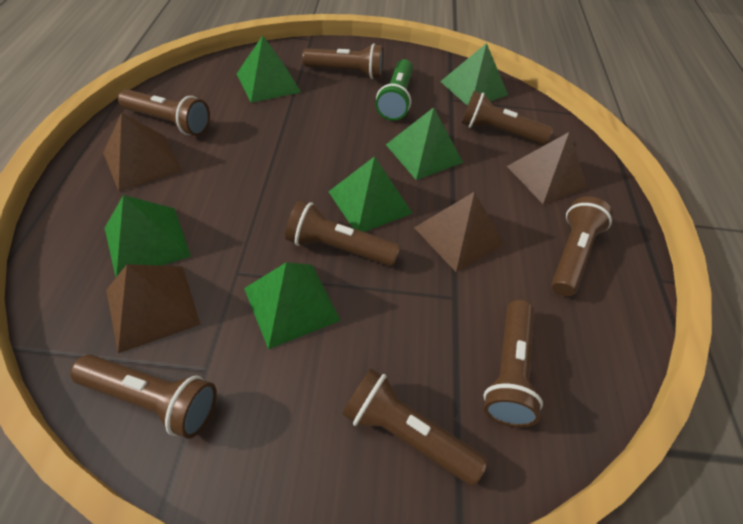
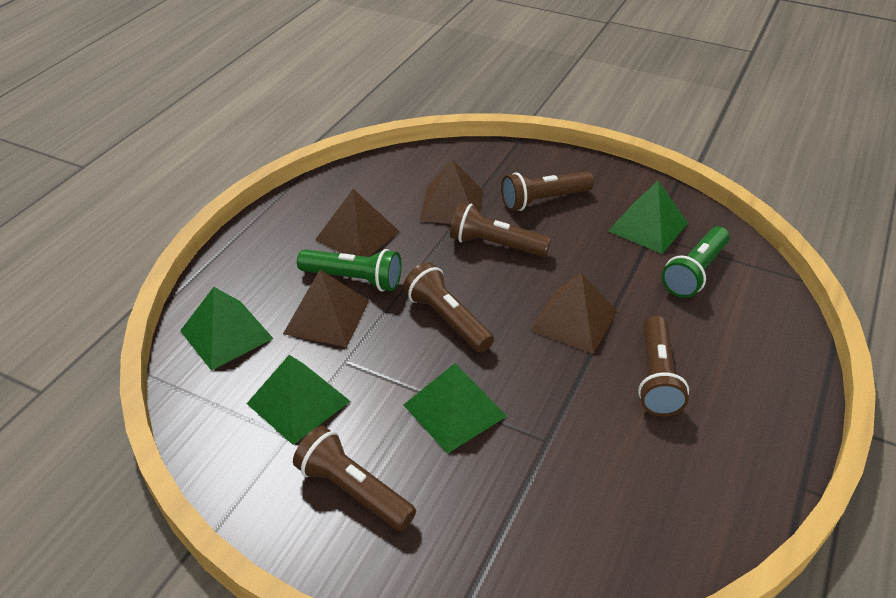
brown flashlight: 8 -> 5
green flashlight: 1 -> 2
green pyramid: 6 -> 4

